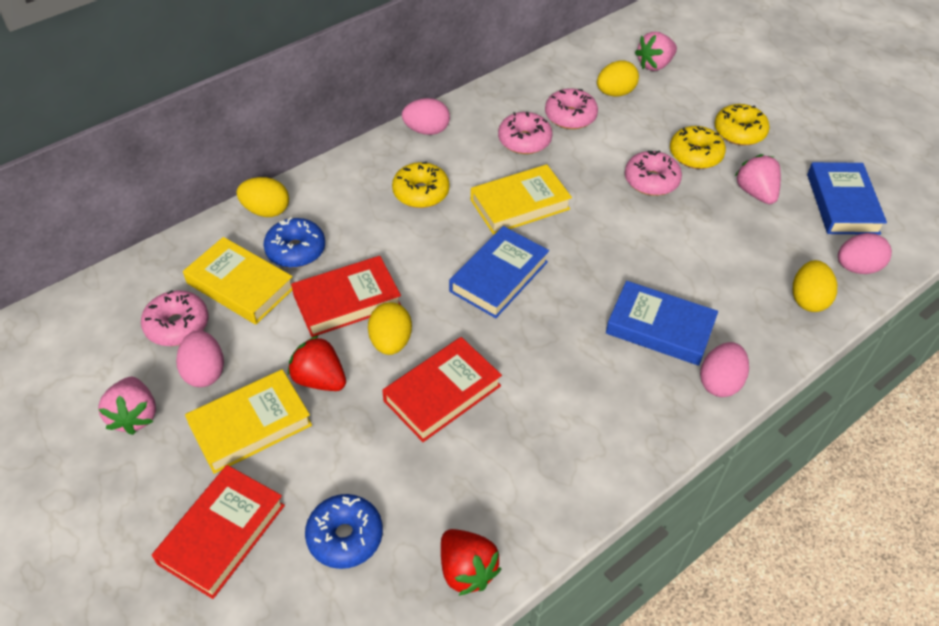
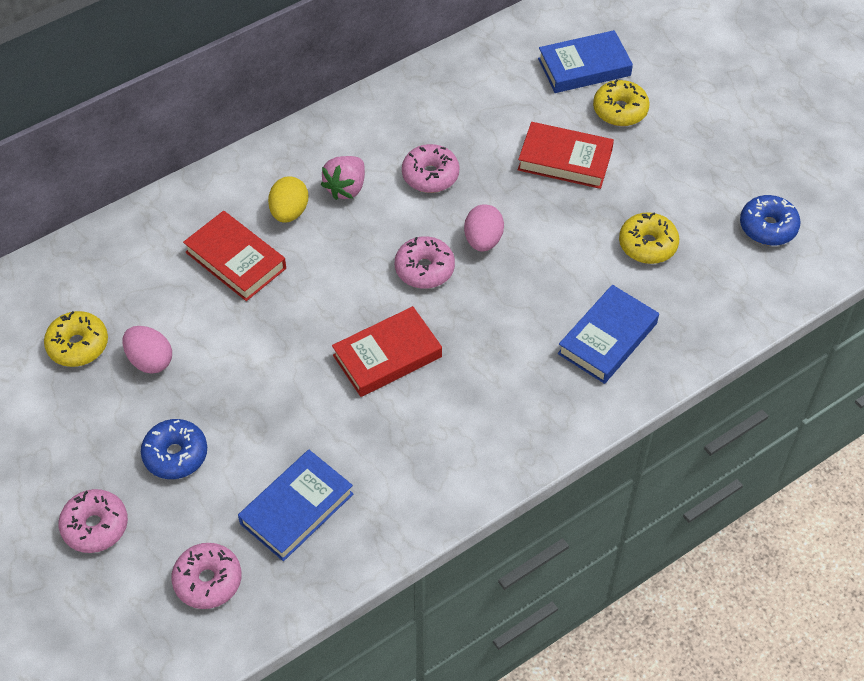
pink egg: 4 -> 2
pink strawberry: 3 -> 1
red strawberry: 2 -> 0
yellow book: 3 -> 0
yellow egg: 4 -> 1

